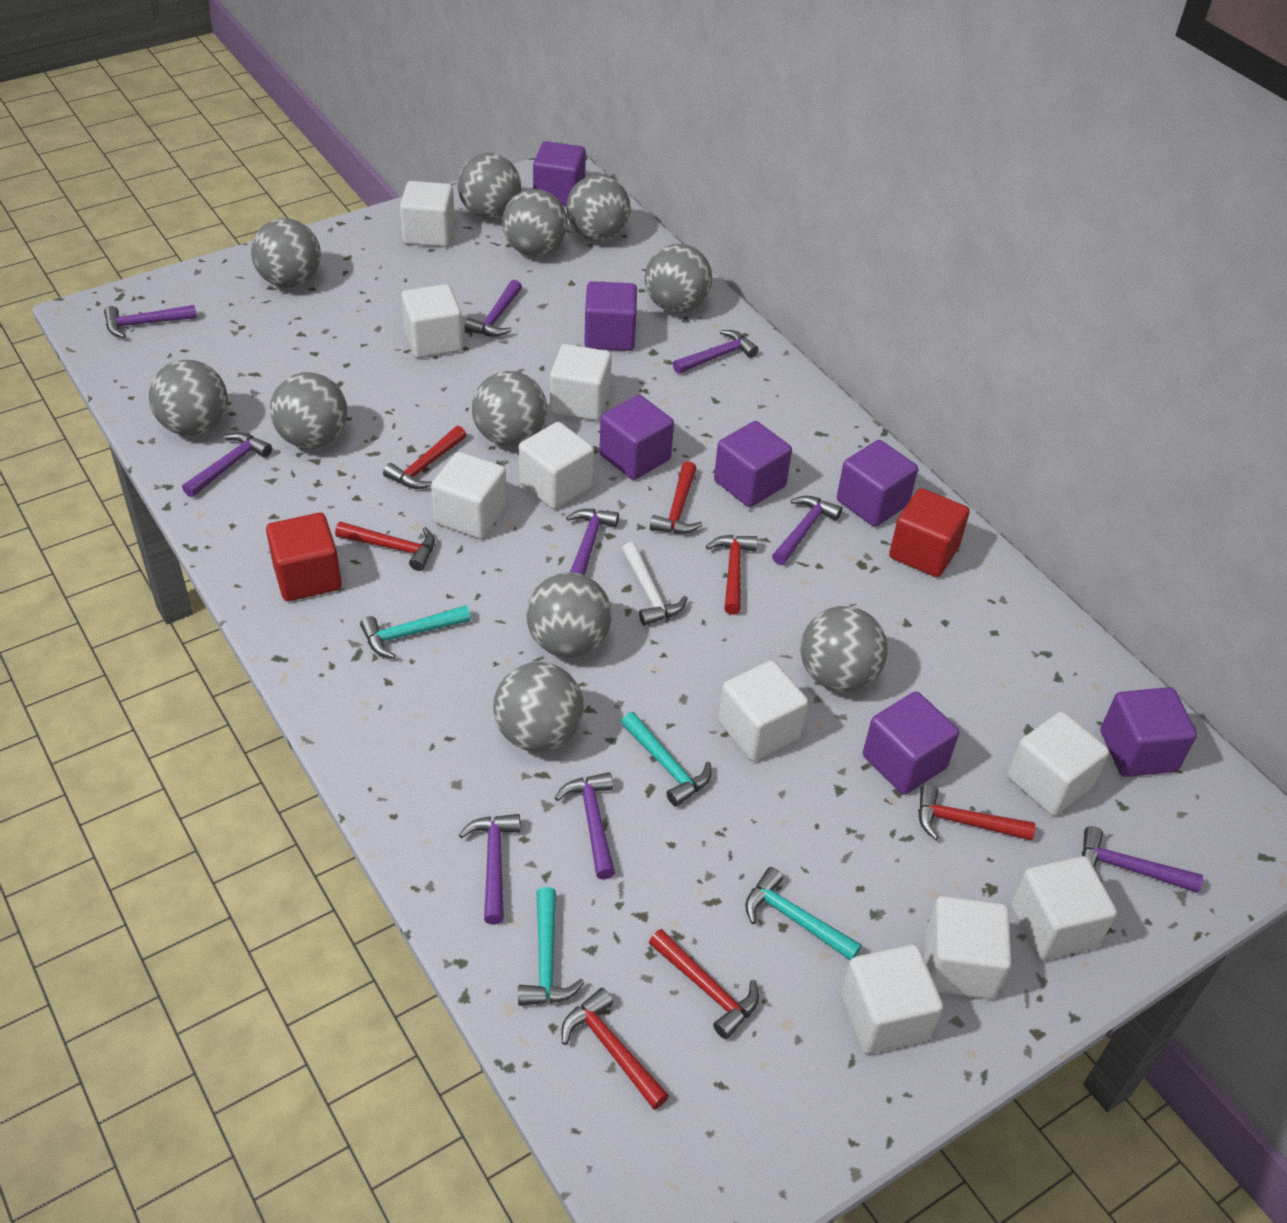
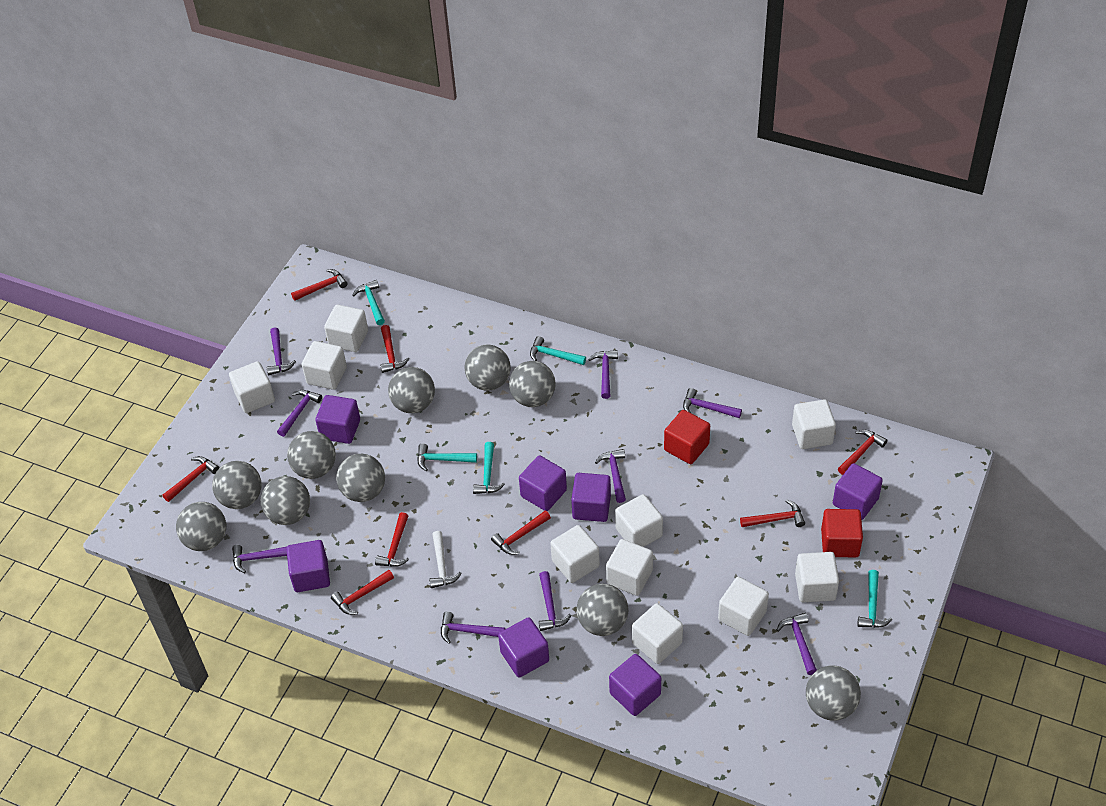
grey ball: 11 -> 10
red hammer: 7 -> 8
turquoise hammer: 4 -> 5

